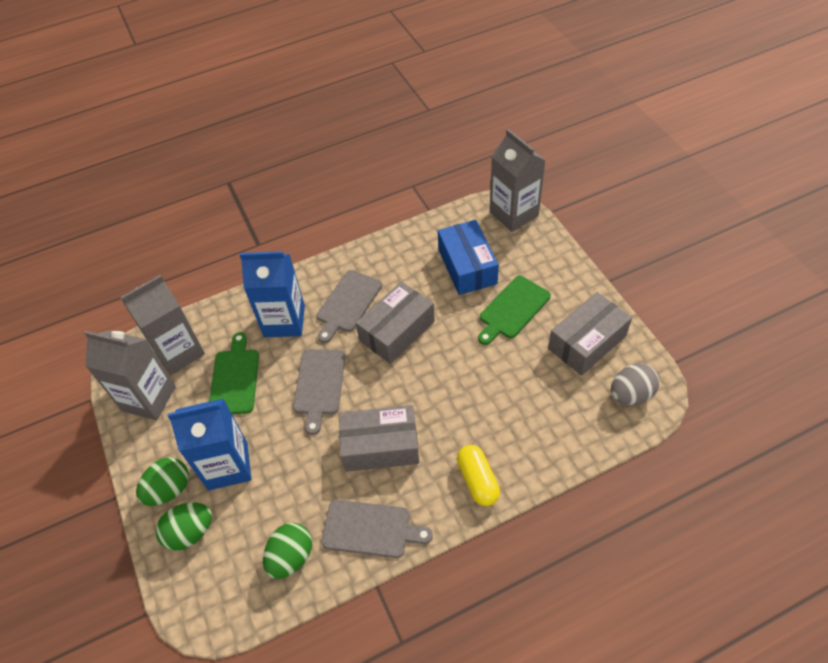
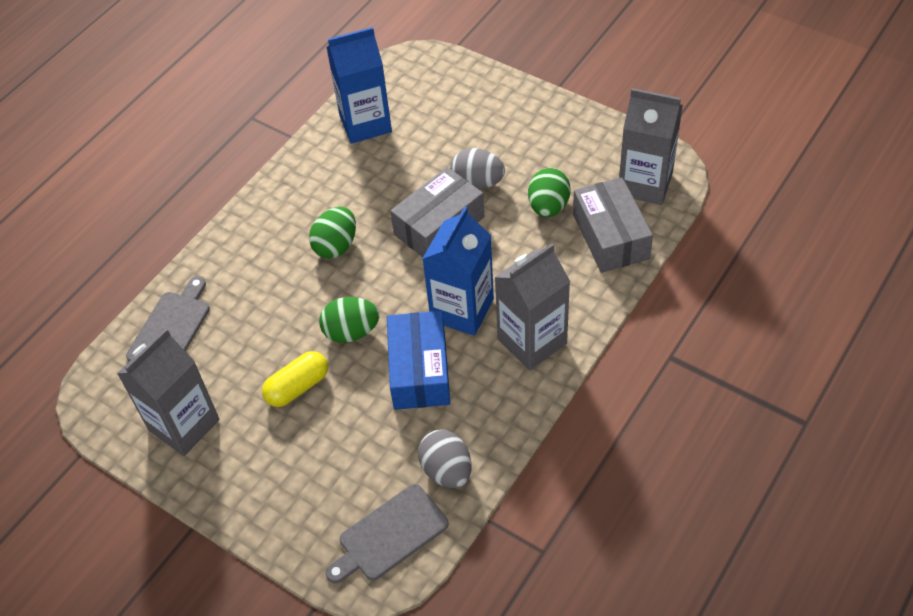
green cutting board: 2 -> 0
grey box: 3 -> 2
grey cutting board: 3 -> 2
grey egg: 1 -> 2

